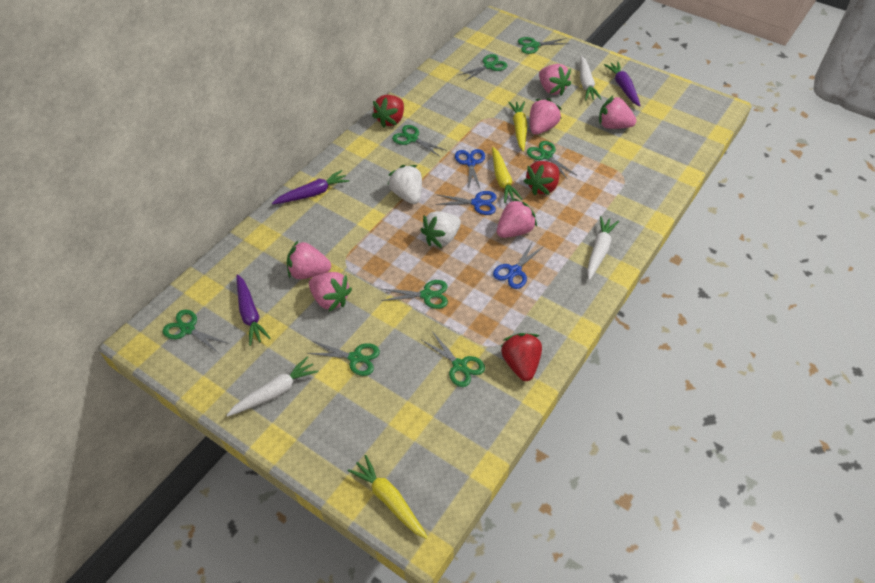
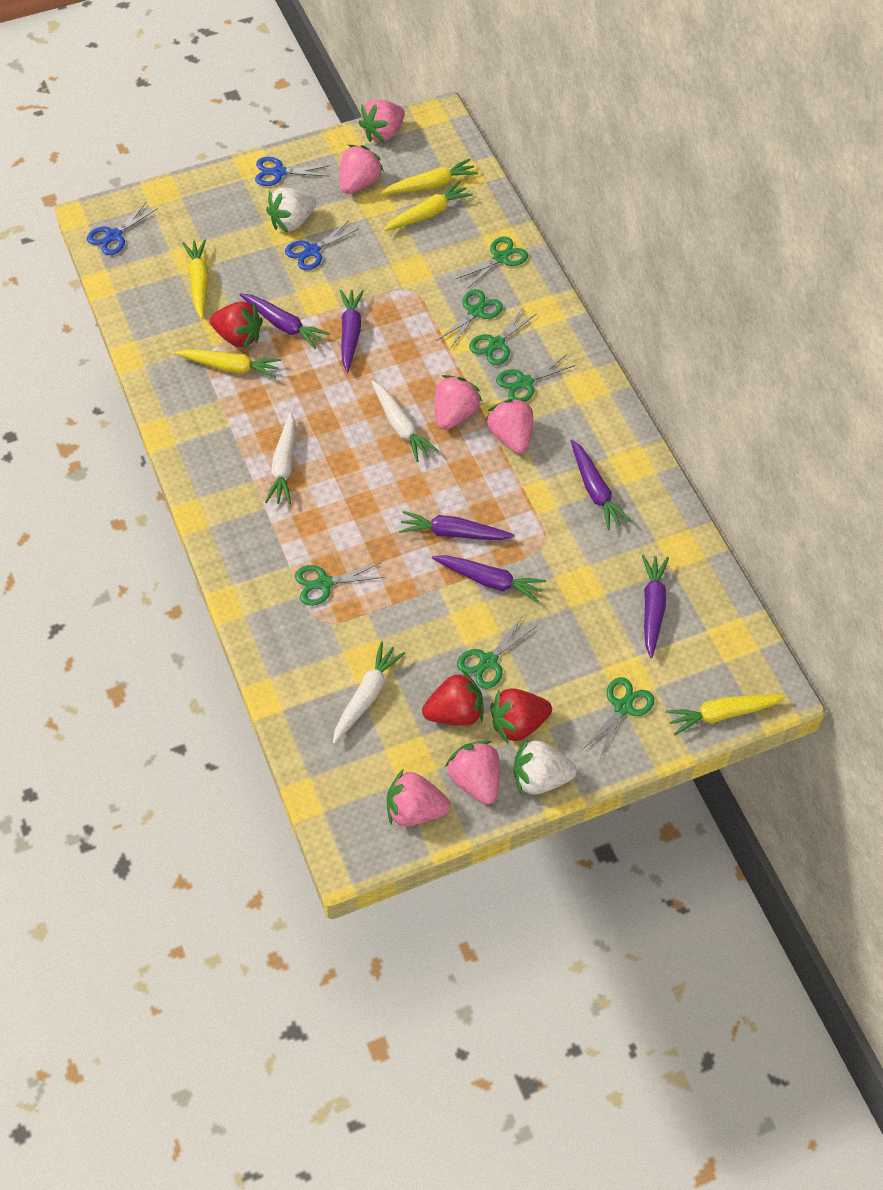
green scissors: 8 -> 7
purple carrot: 3 -> 6
yellow carrot: 3 -> 5

